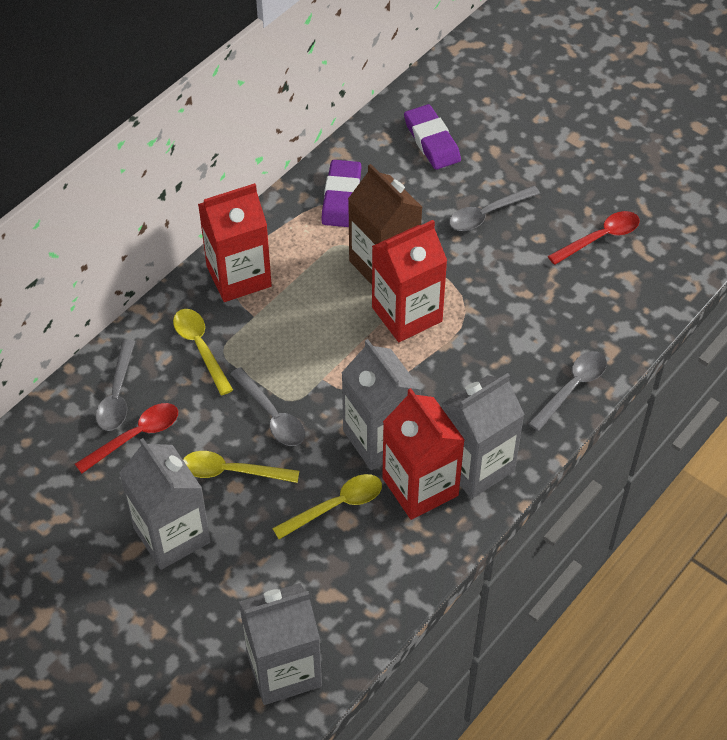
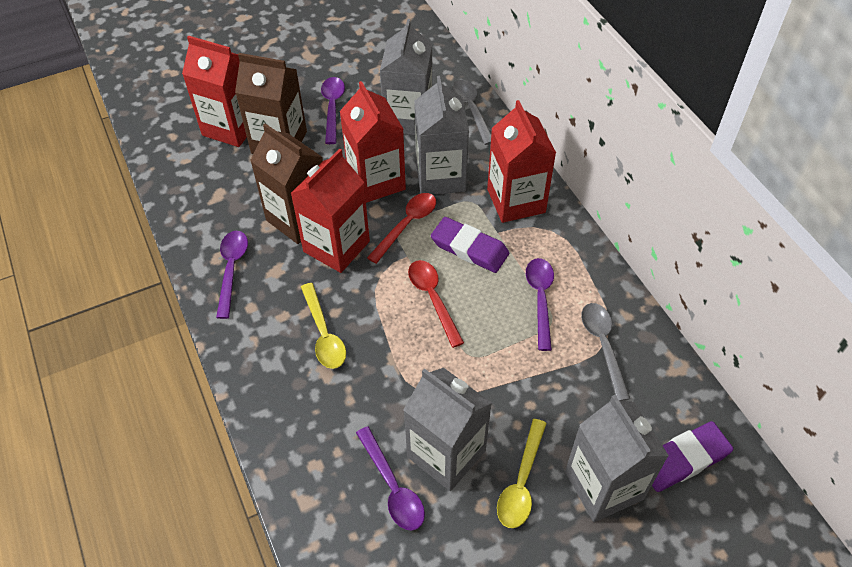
brown carton: 1 -> 2
grey spoon: 4 -> 2
purple spoon: 0 -> 4
red carton: 3 -> 4
yellow spoon: 3 -> 2

